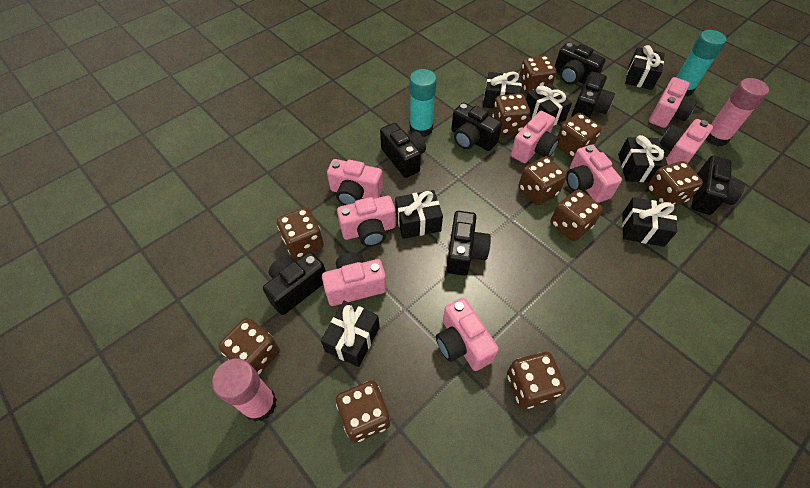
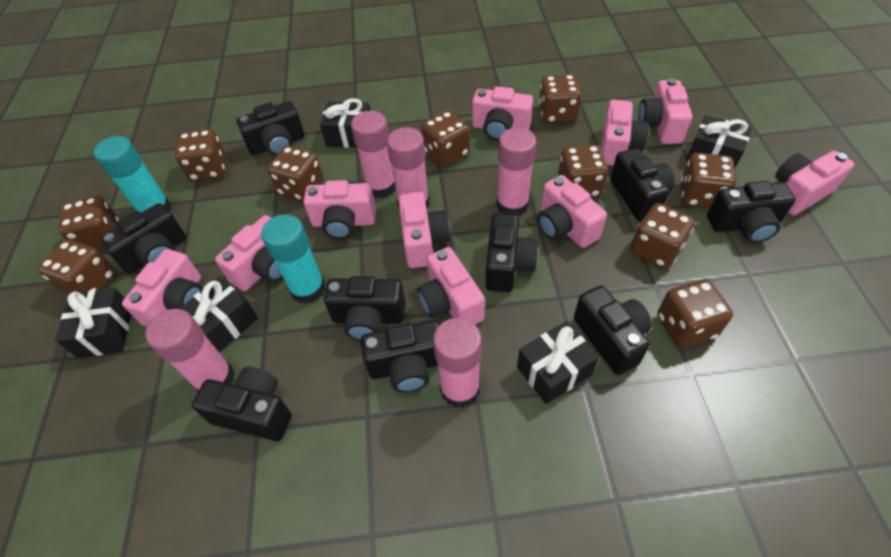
black camera: 7 -> 9
black gift: 7 -> 5
pink camera: 8 -> 10
pink glue stick: 2 -> 5

